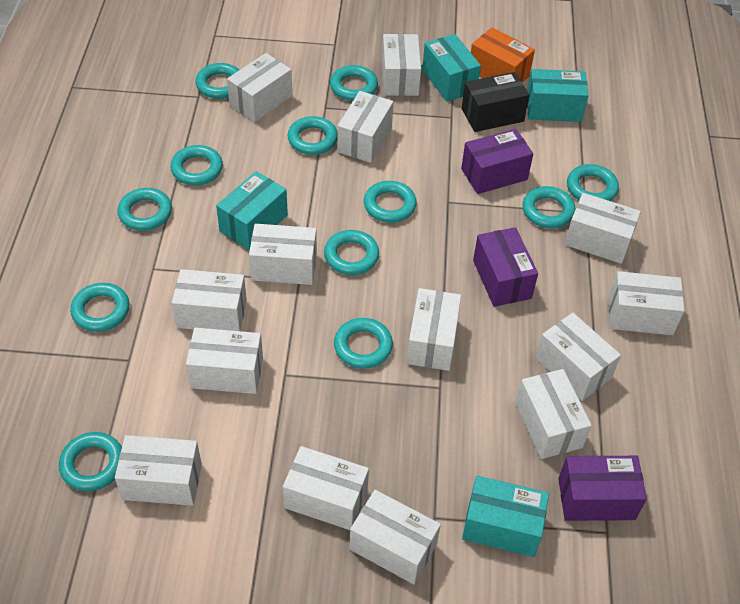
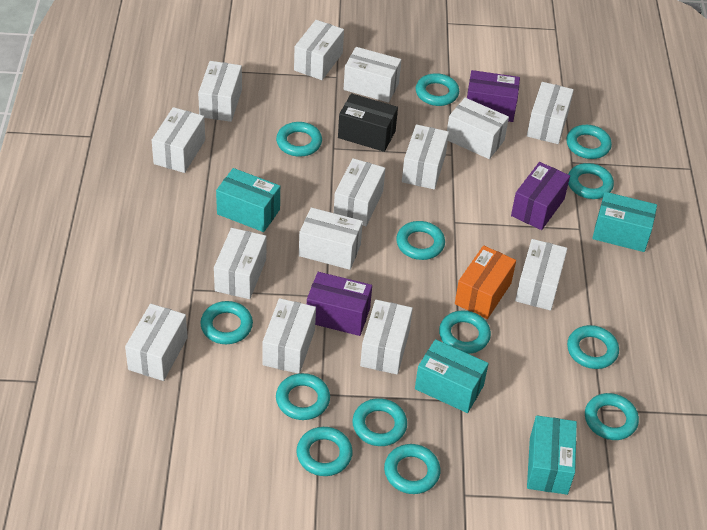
turquoise ring: 12 -> 13

